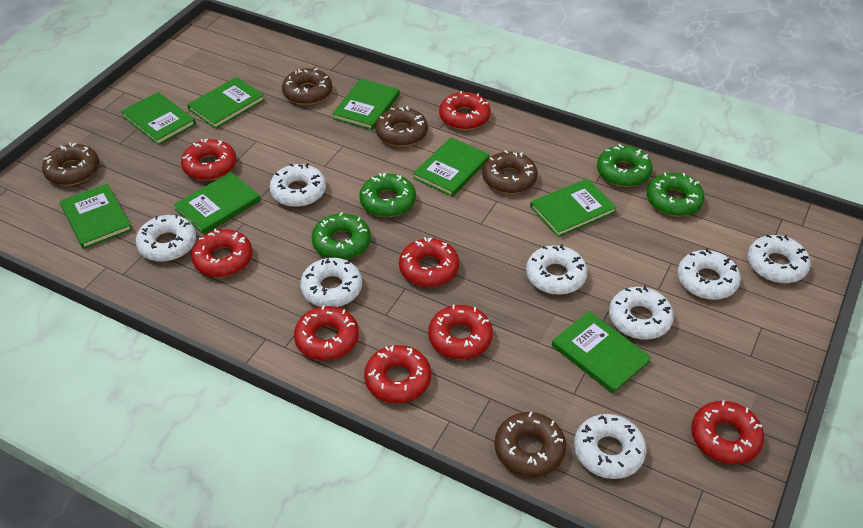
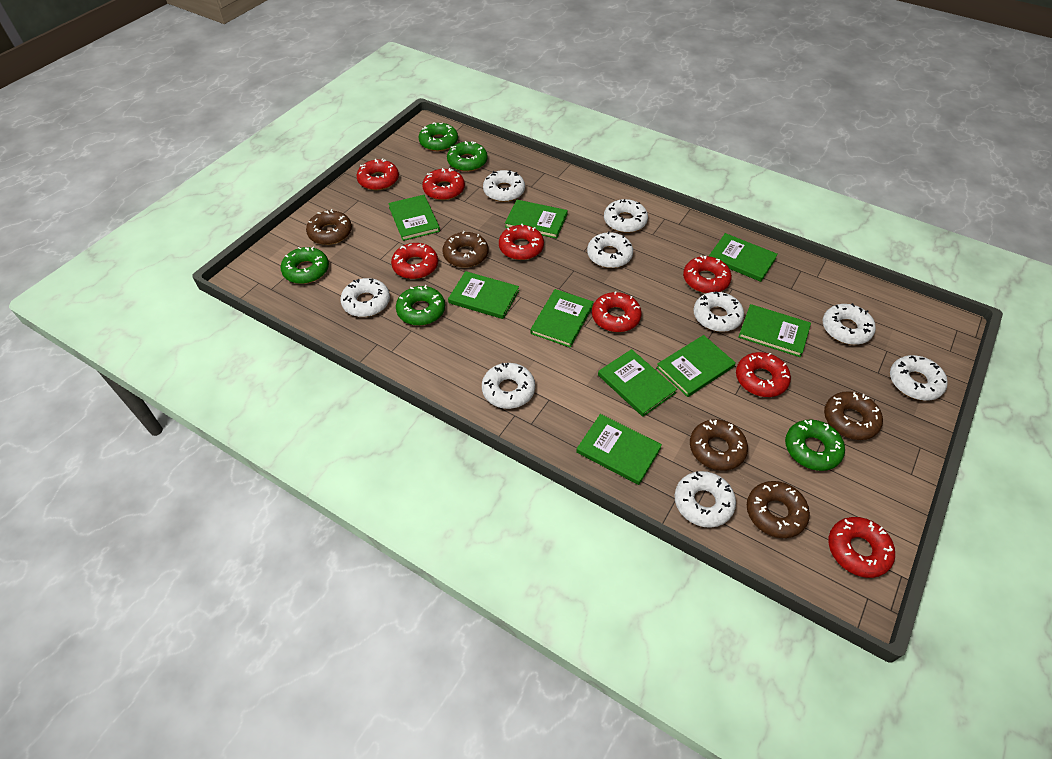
green book: 8 -> 9
green donut: 4 -> 5
white donut: 8 -> 9

